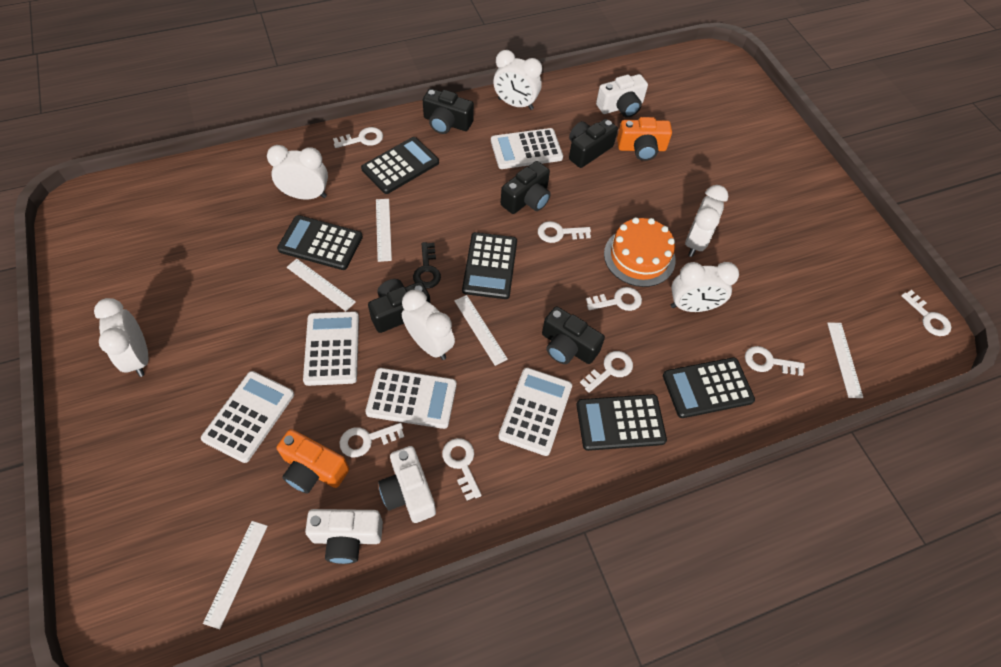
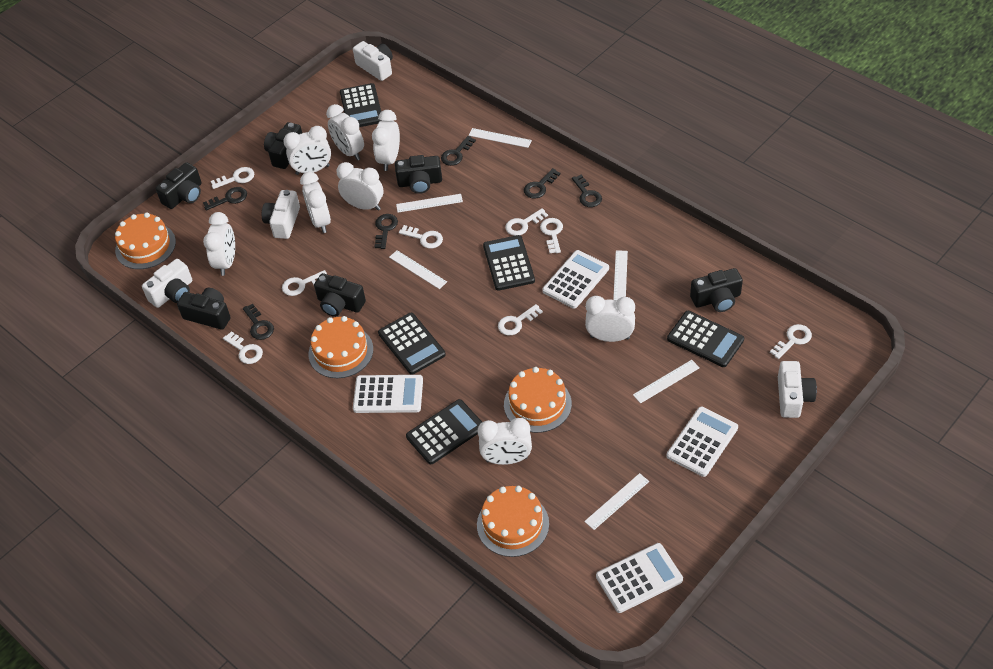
black camera: 5 -> 6
black key: 1 -> 6
orange cake: 1 -> 4
orange camera: 2 -> 0
white calculator: 5 -> 4
white camera: 3 -> 4
white clock: 6 -> 8
white ruler: 5 -> 6

